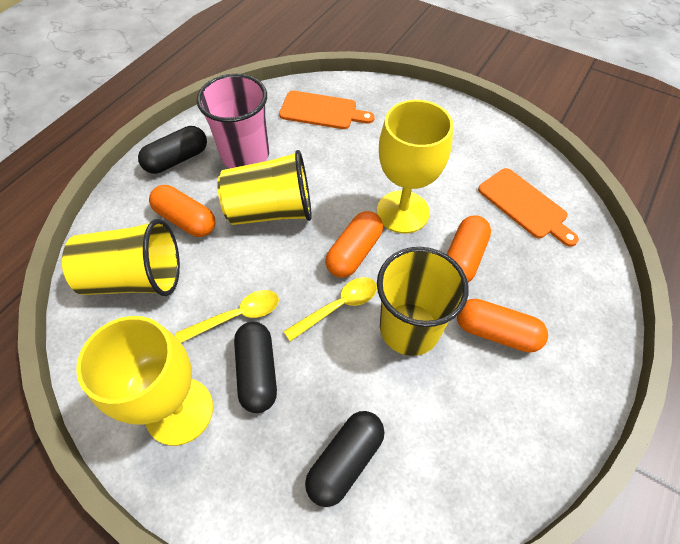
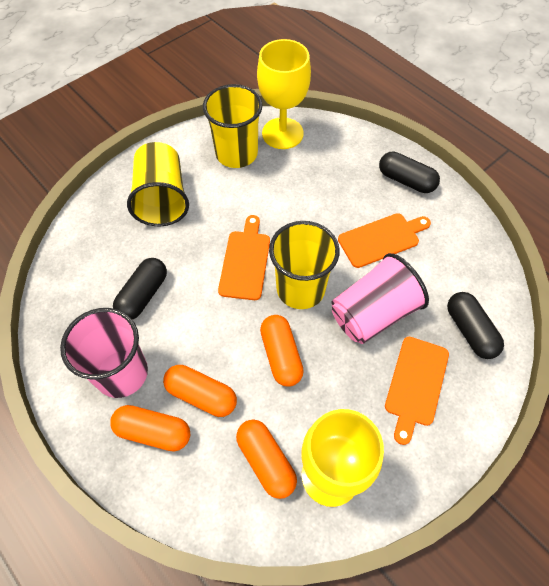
orange cutting board: 2 -> 3
pink cup: 1 -> 2
yellow spoon: 2 -> 0

